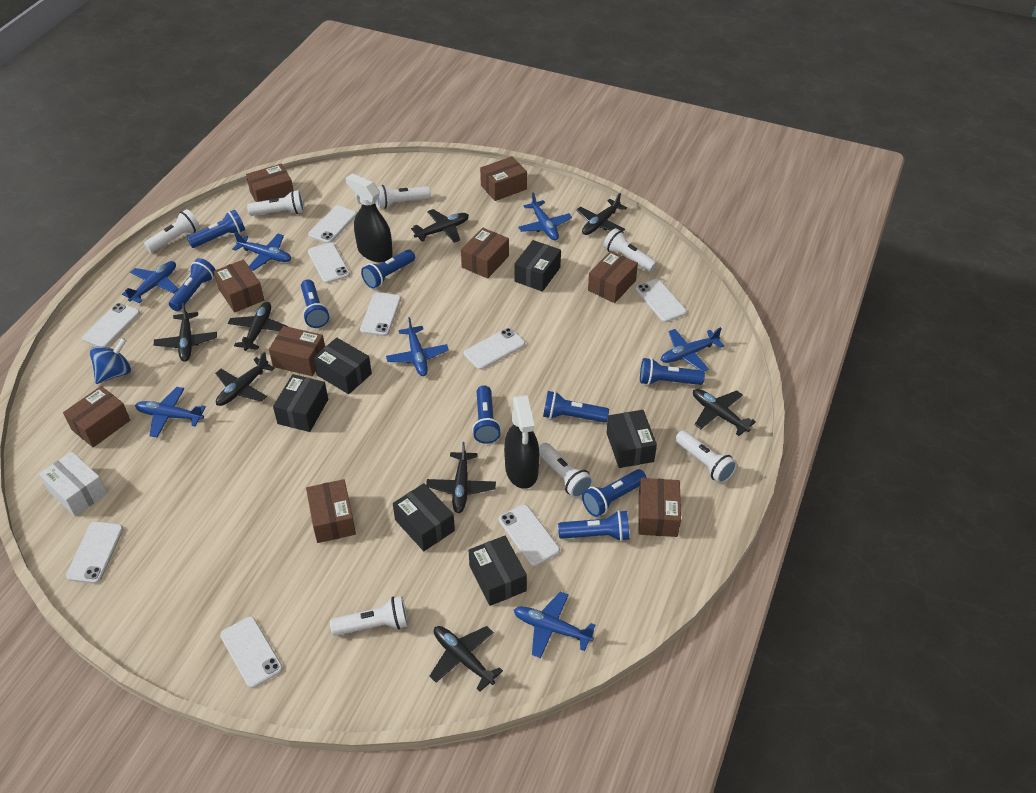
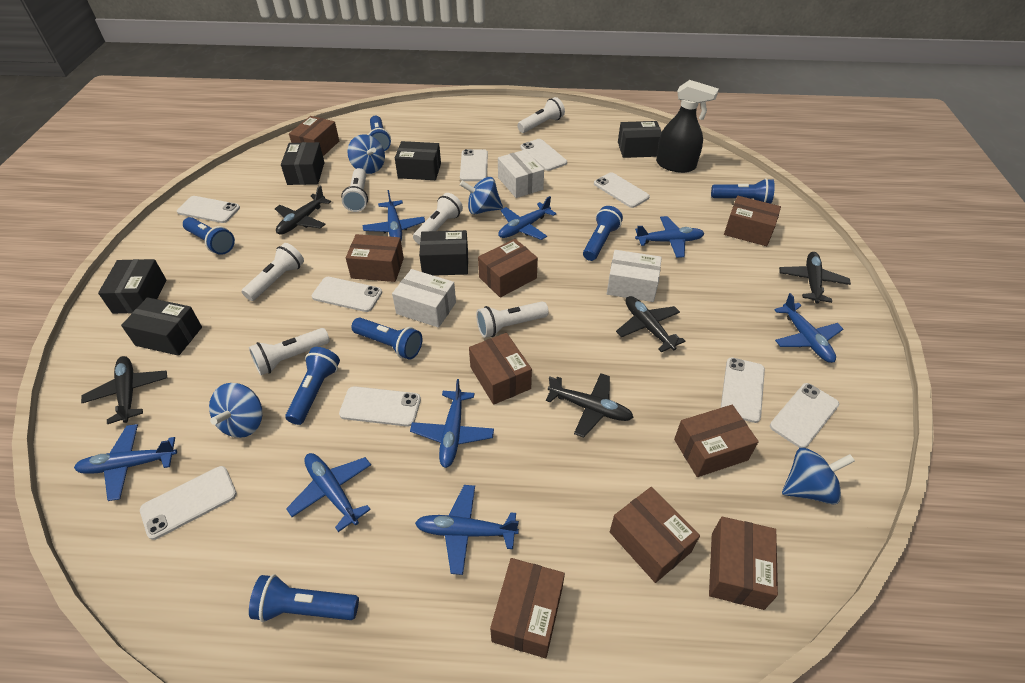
black plane: 8 -> 5
black spray bottle: 2 -> 1
blue flashlight: 9 -> 7
blue plane: 7 -> 8
blue spinning top: 1 -> 4
white box: 1 -> 3
white flashlight: 7 -> 6

